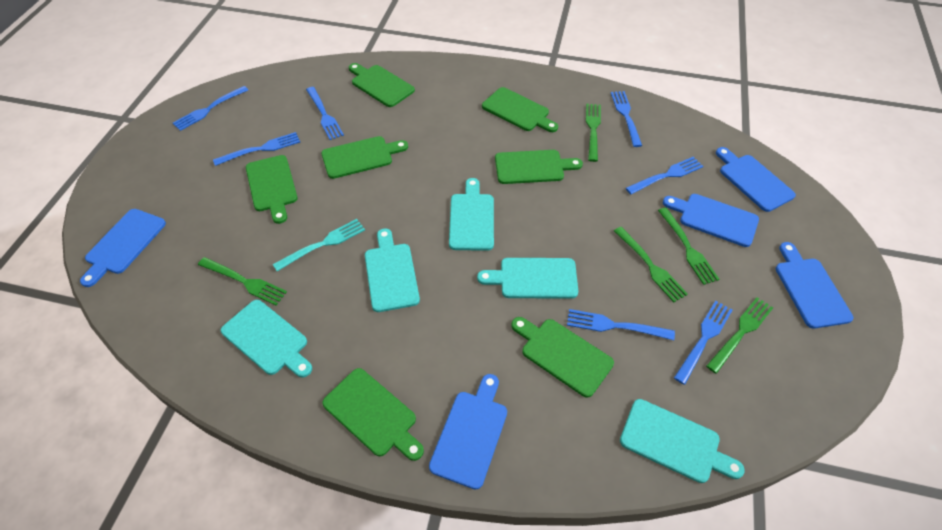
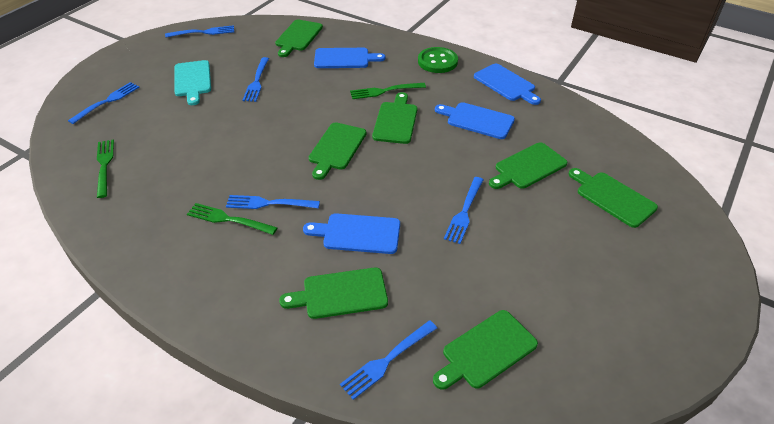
blue cutting board: 5 -> 4
blue fork: 7 -> 6
green button: 0 -> 1
green fork: 5 -> 3
turquoise cutting board: 5 -> 1
turquoise fork: 1 -> 0

